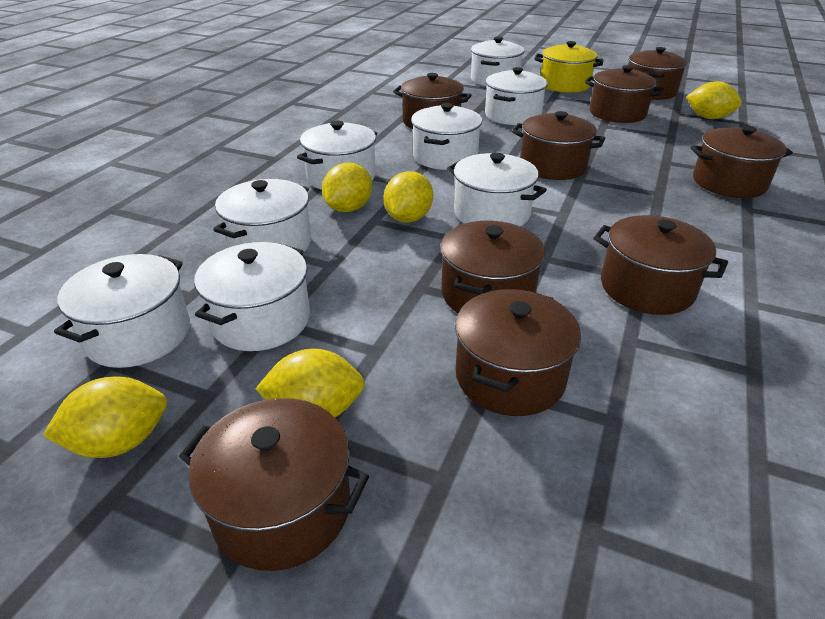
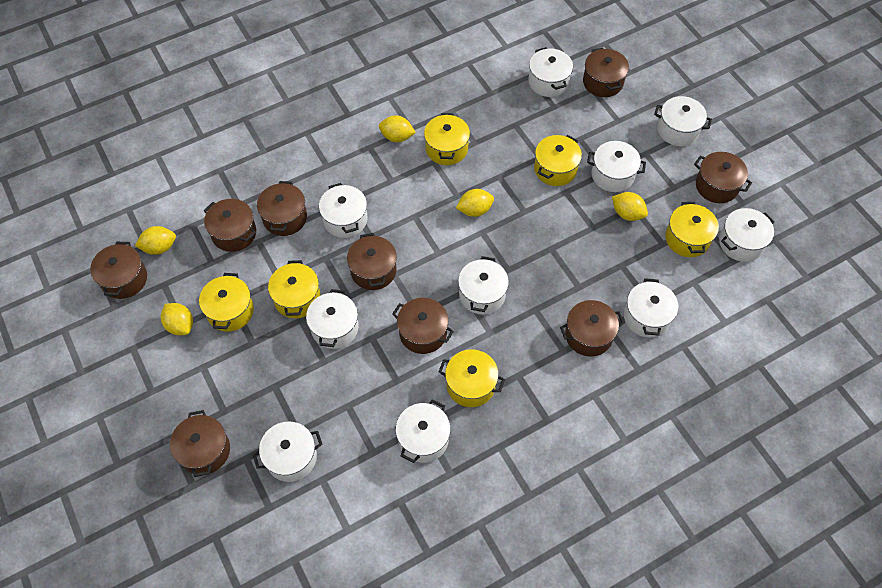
white pot: 8 -> 10
yellow pot: 1 -> 6

